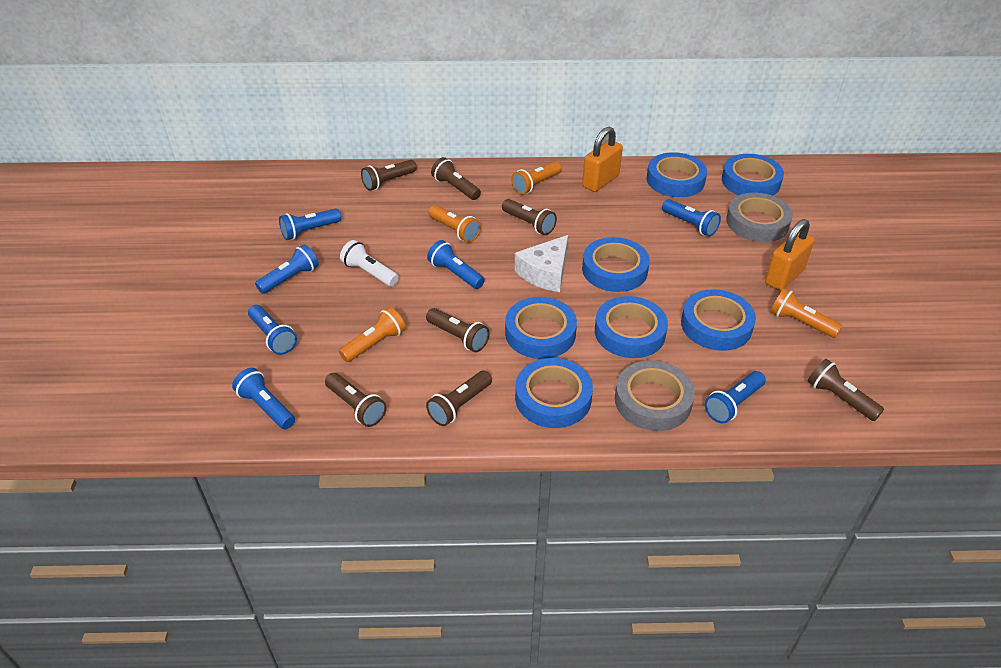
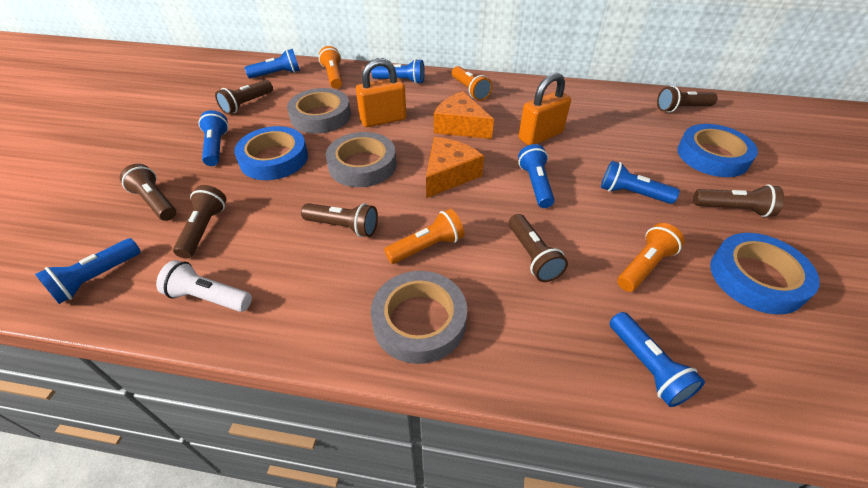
blue tape: 7 -> 3
grey tape: 2 -> 3
orange cheese: 0 -> 2
white cheese: 1 -> 0

